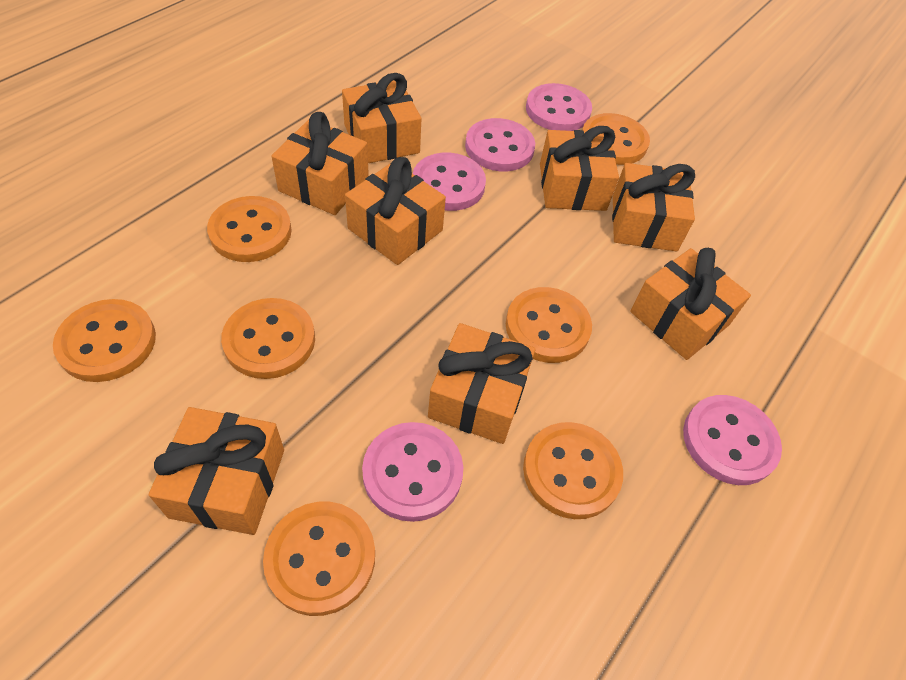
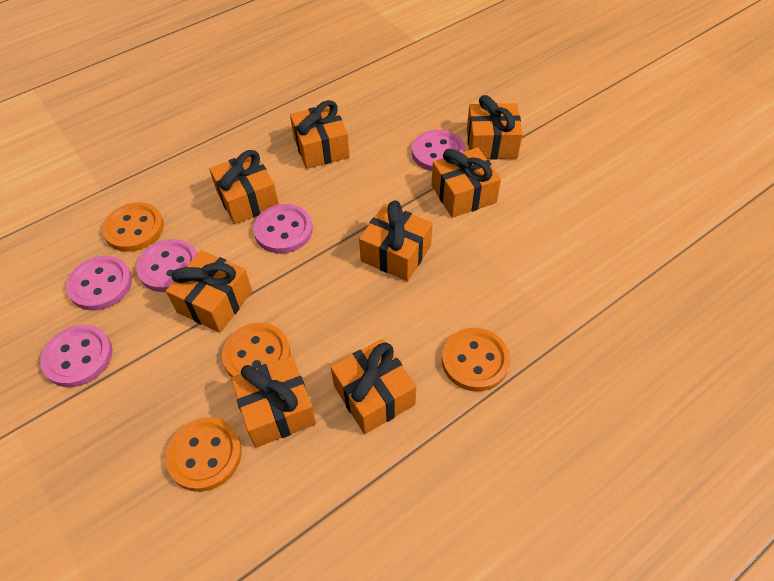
orange button: 7 -> 4

